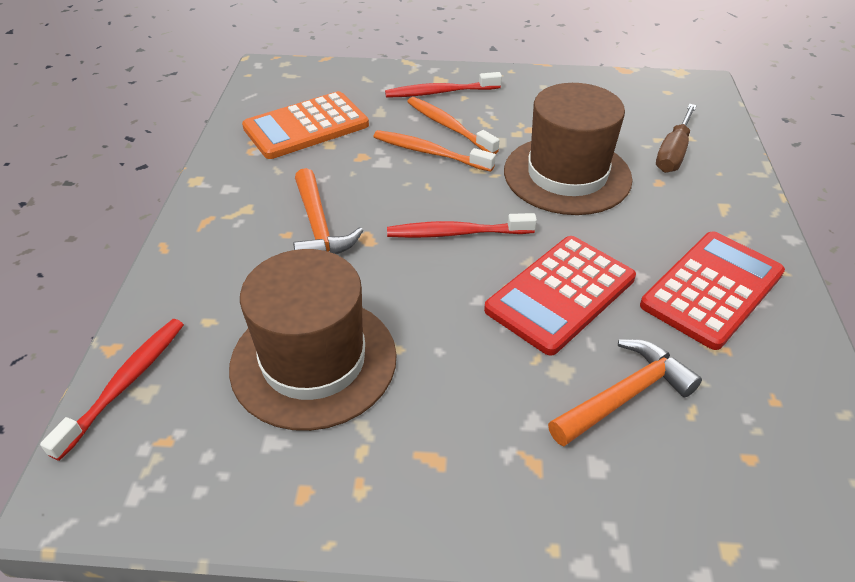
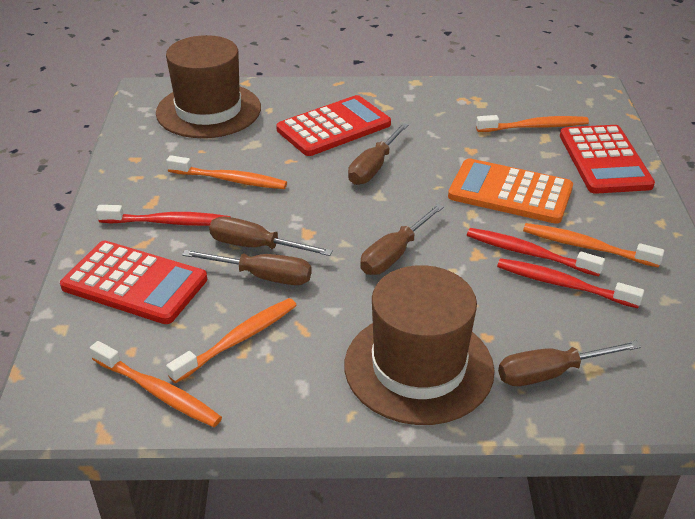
brown screwdriver: 1 -> 5
orange hammer: 2 -> 0
orange toothbrush: 2 -> 5
red calculator: 2 -> 3

